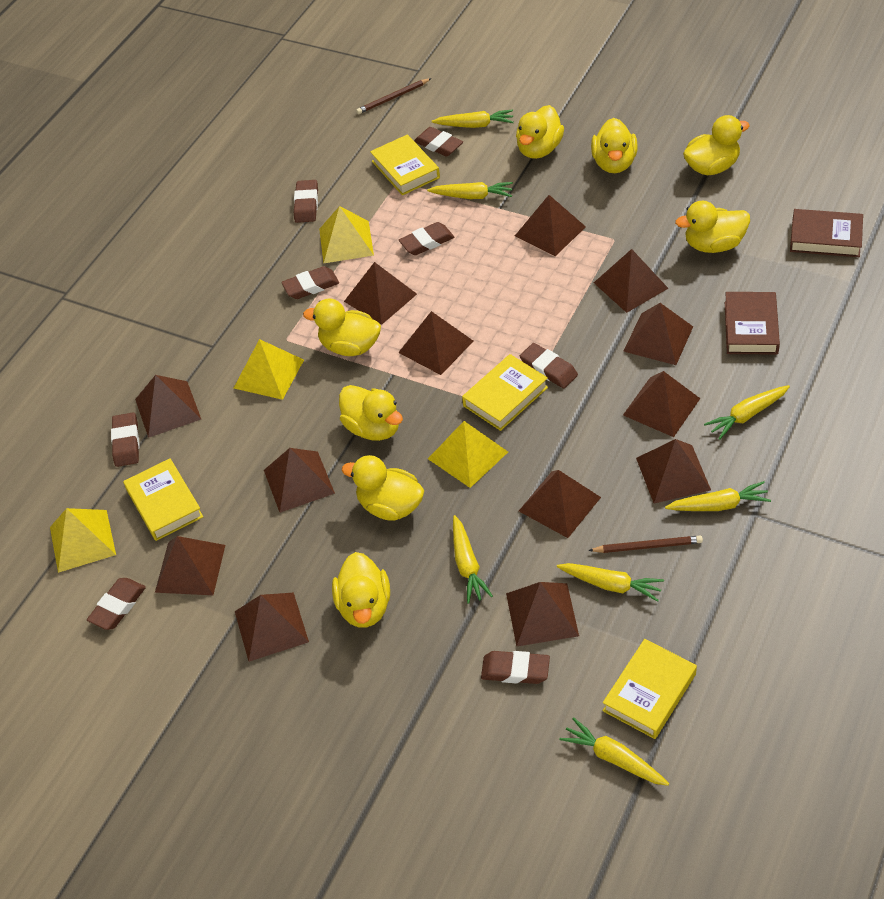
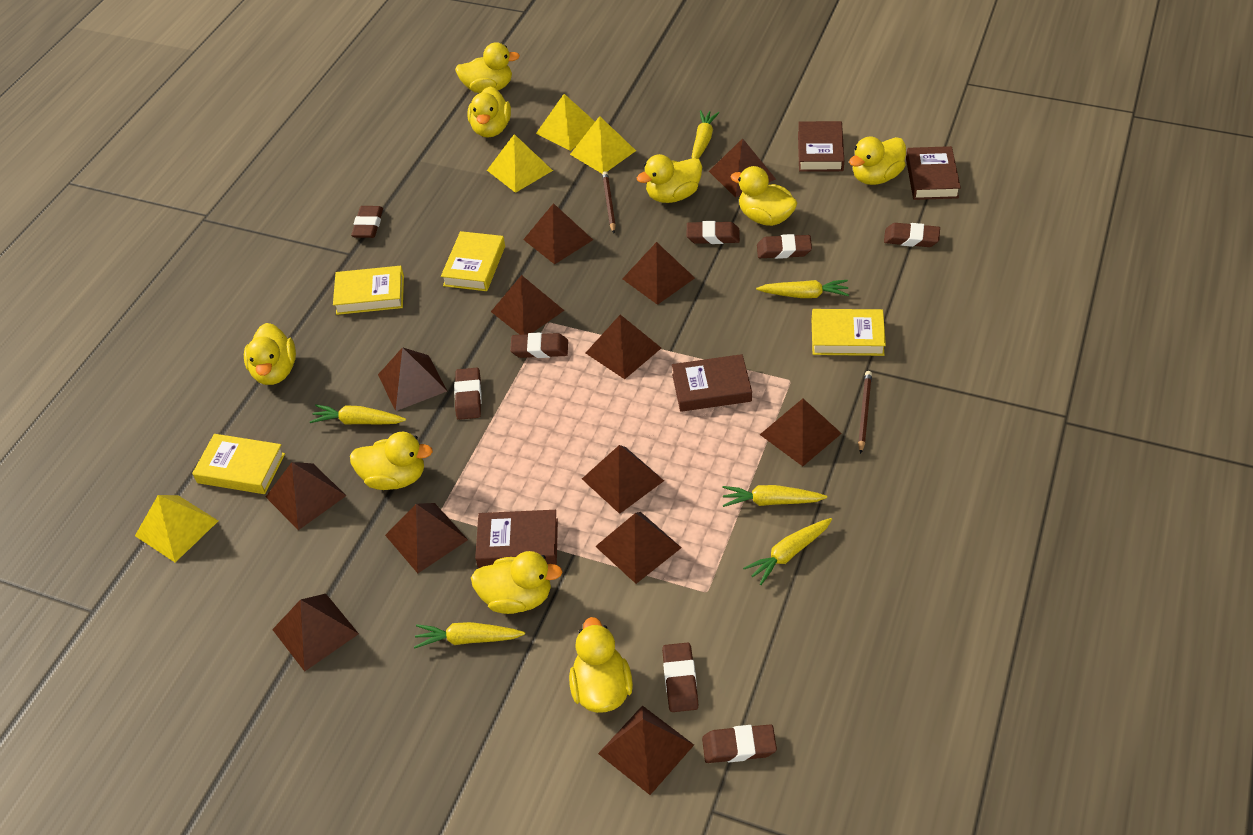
brown book: 2 -> 4
yellow carrot: 7 -> 6
yellow duck: 8 -> 9

